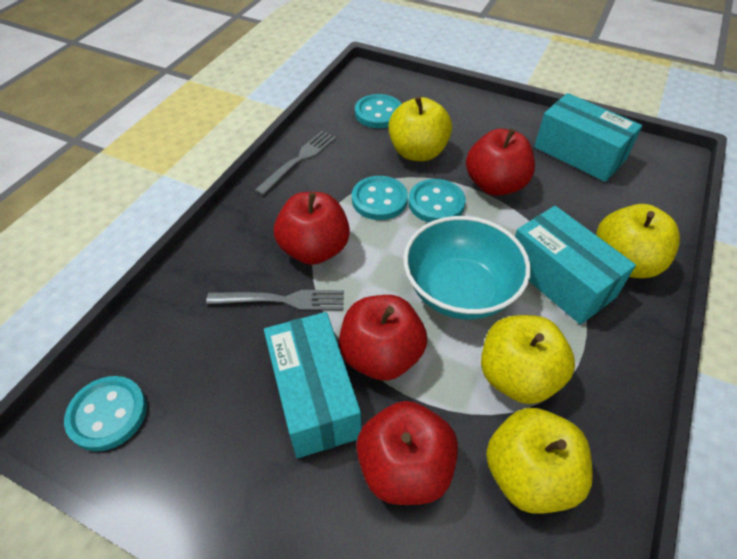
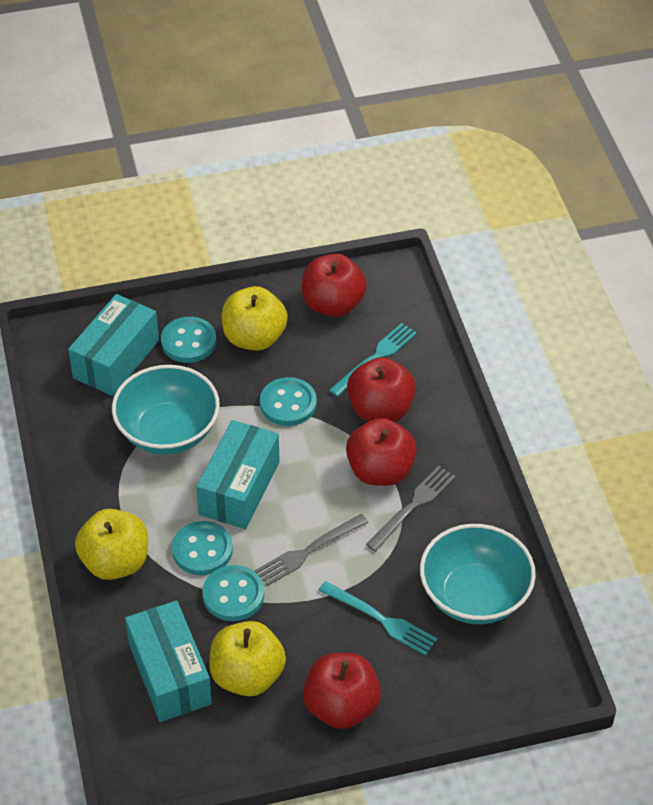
turquoise bowl: 1 -> 2
turquoise fork: 0 -> 2
yellow apple: 4 -> 3

